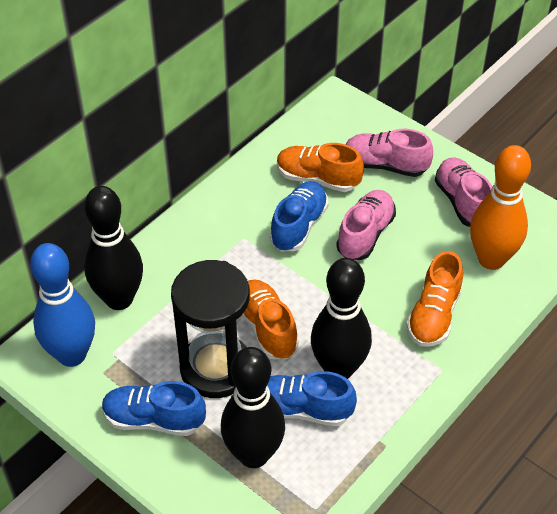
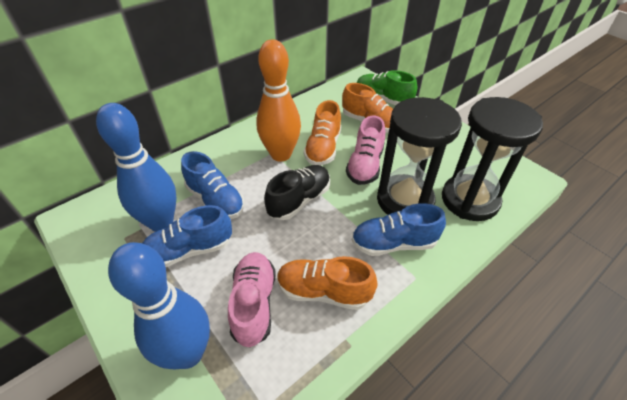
black bowling pin: 3 -> 0
black hourglass: 1 -> 2
black shoe: 0 -> 1
blue bowling pin: 1 -> 2
green shoe: 0 -> 1
pink shoe: 3 -> 2

